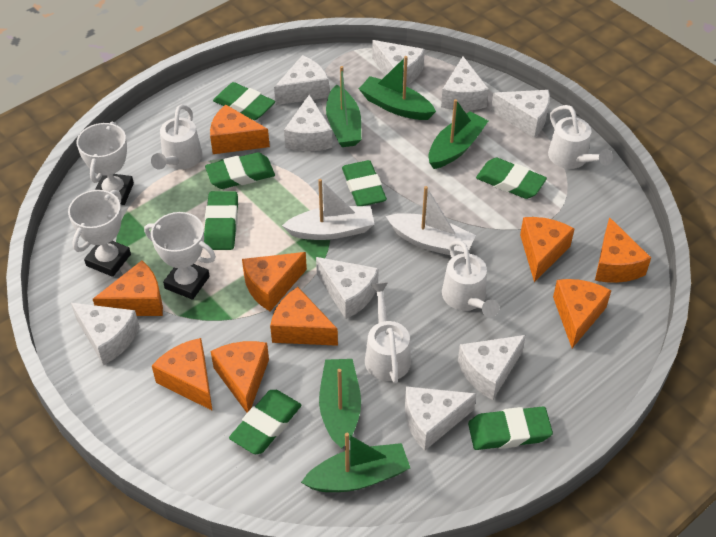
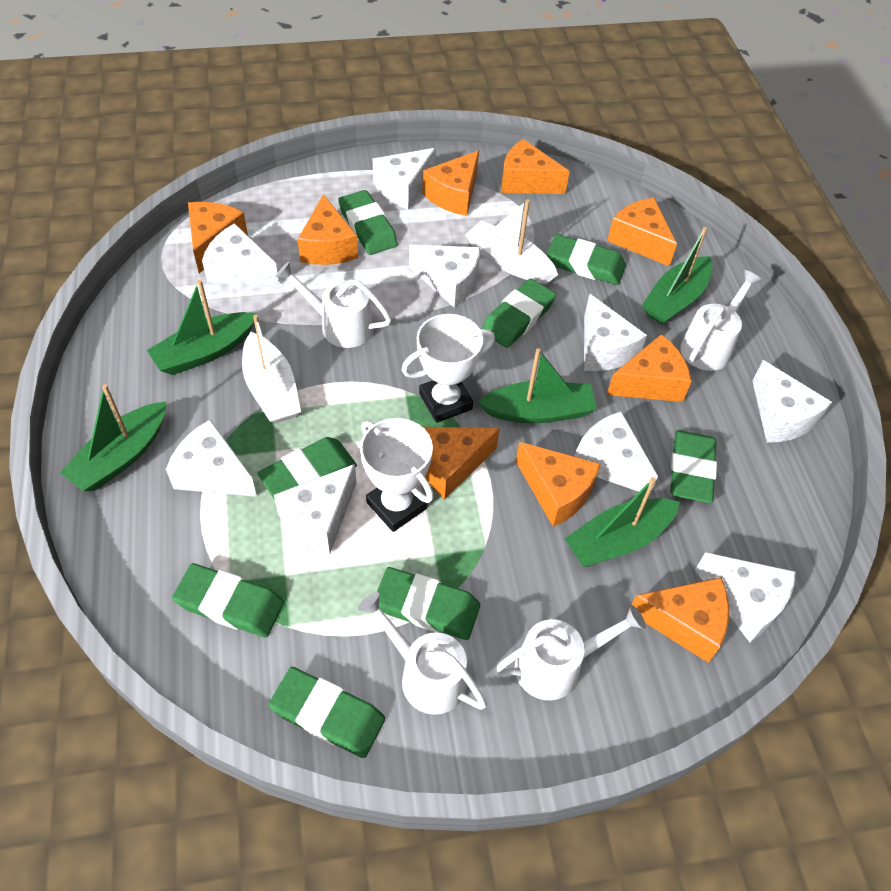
green eraser: 7 -> 8
white trophy: 3 -> 2

